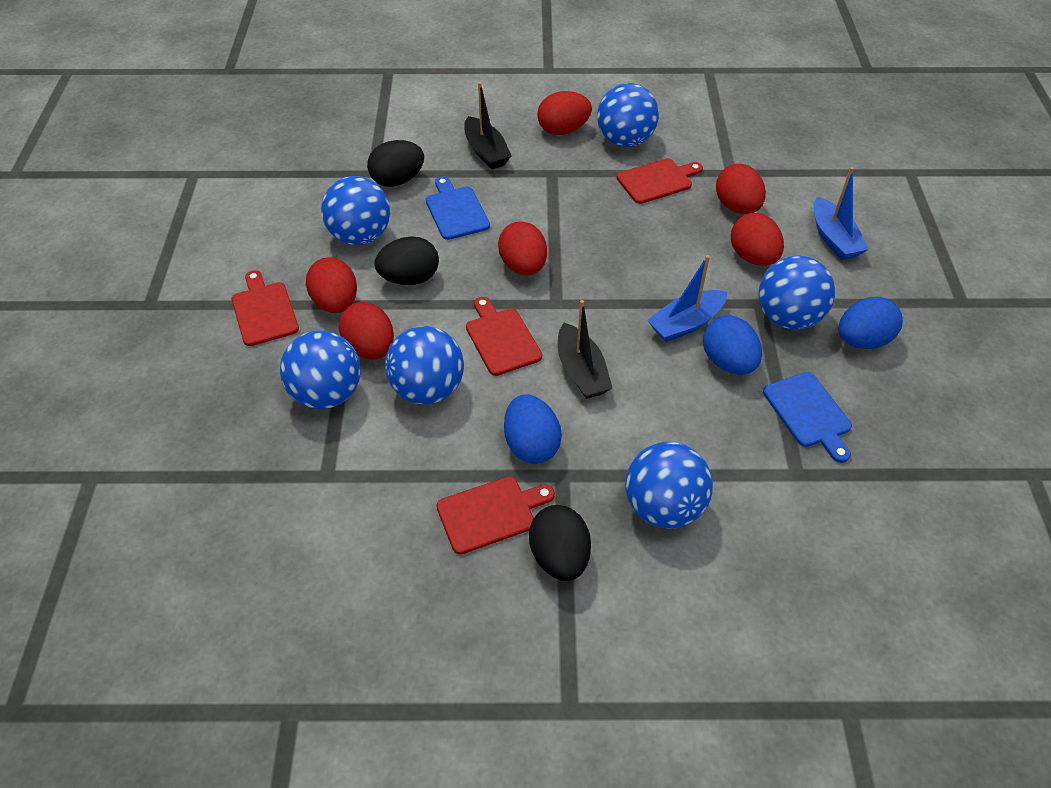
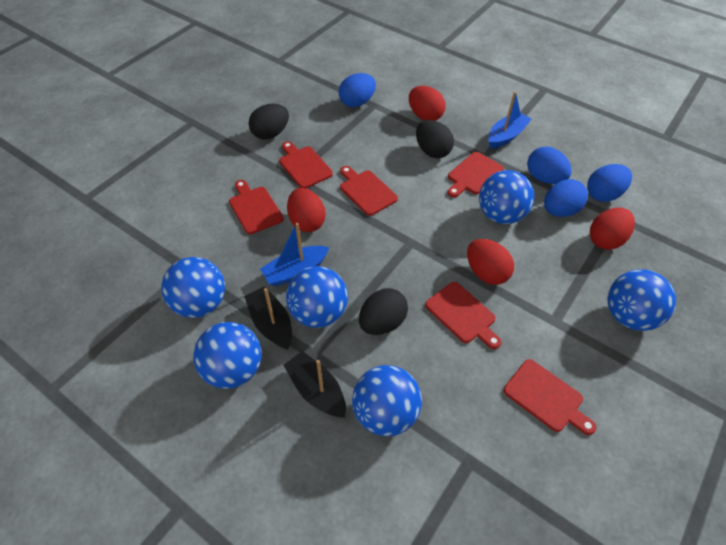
blue cutting board: 2 -> 0
blue egg: 3 -> 4
red cutting board: 4 -> 6
red egg: 6 -> 4

